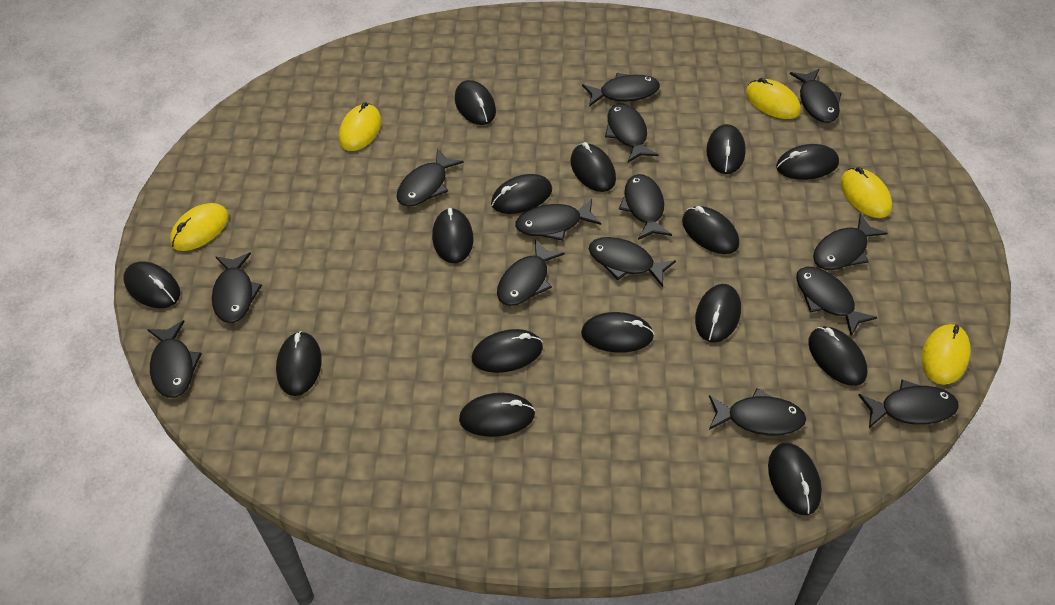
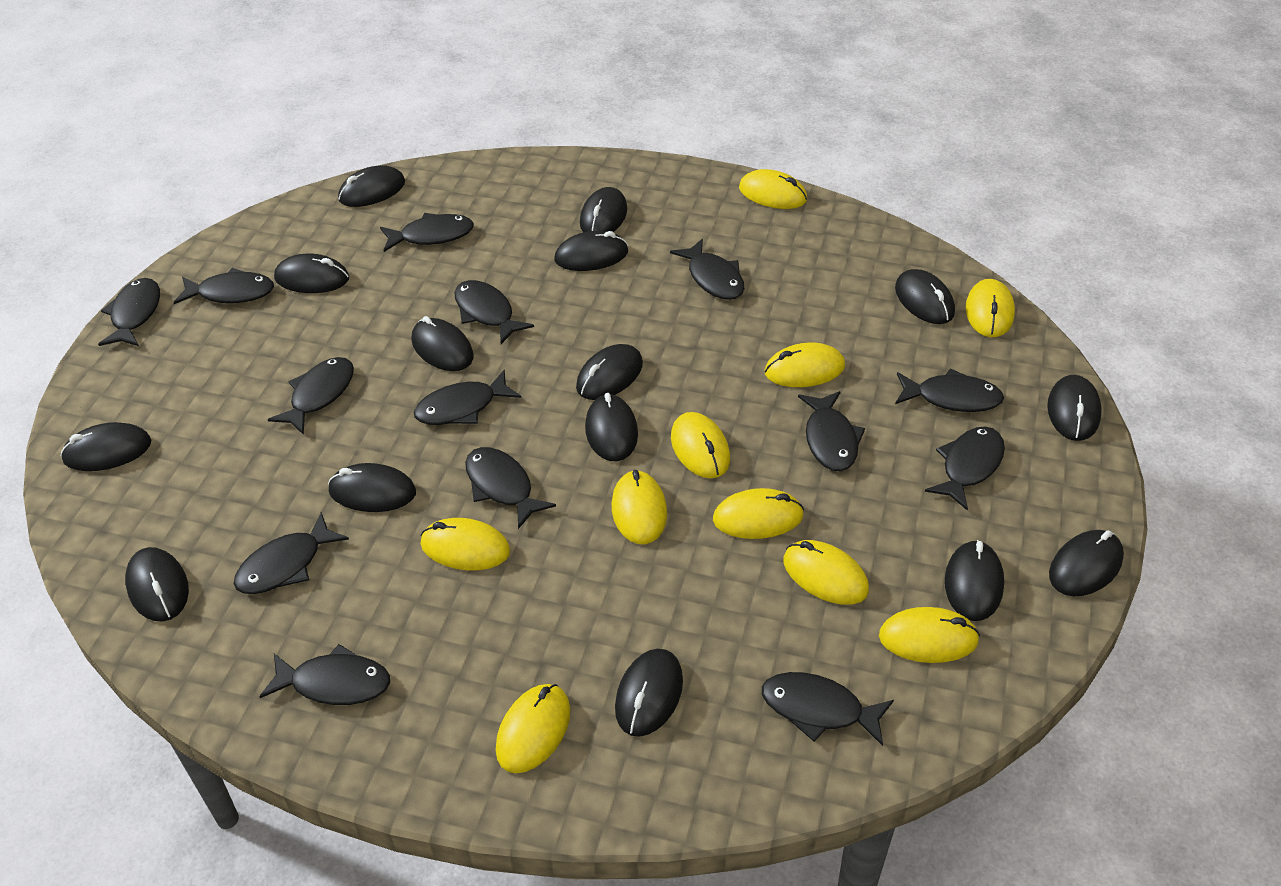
yellow mouse: 5 -> 10

